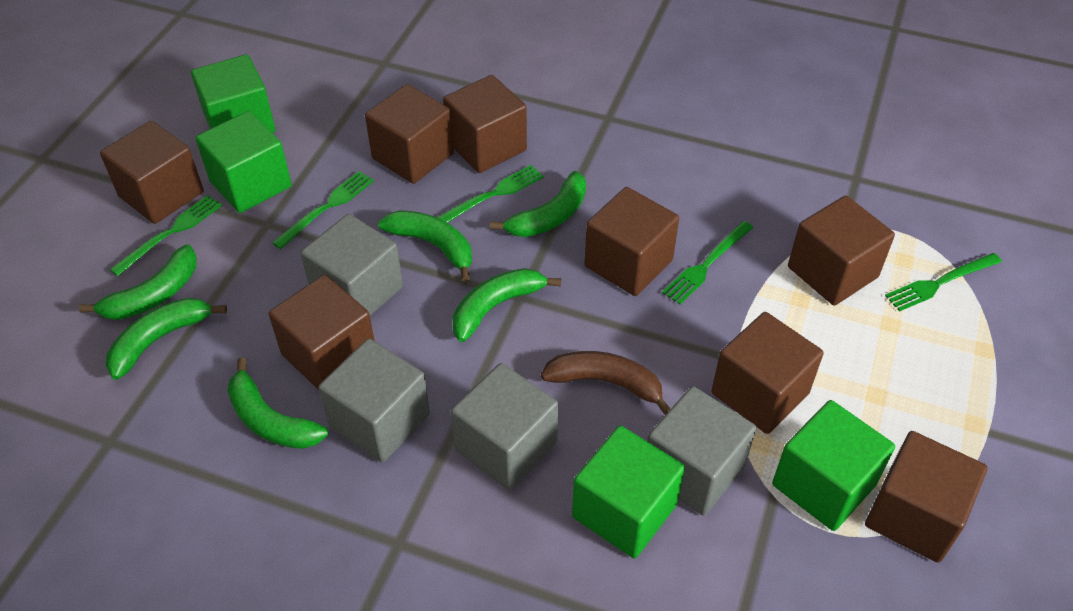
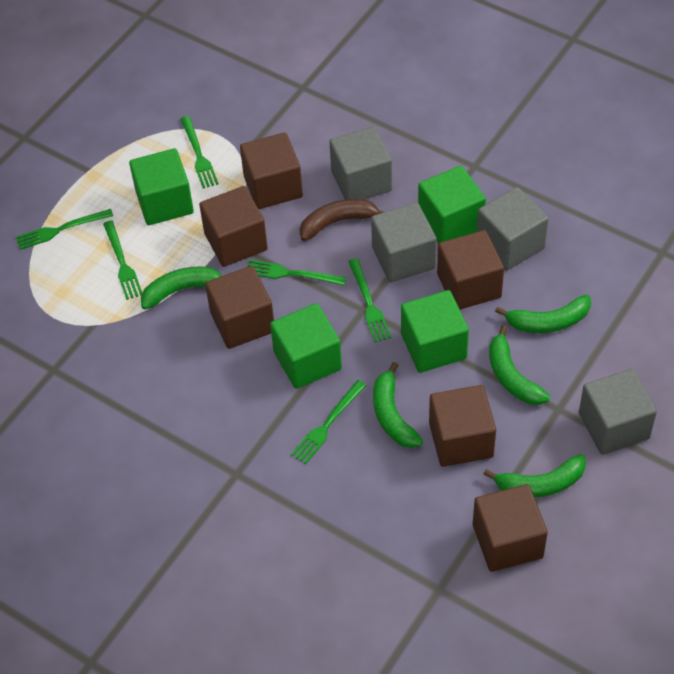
brown cube: 8 -> 6
green banana: 6 -> 5
green fork: 5 -> 6

